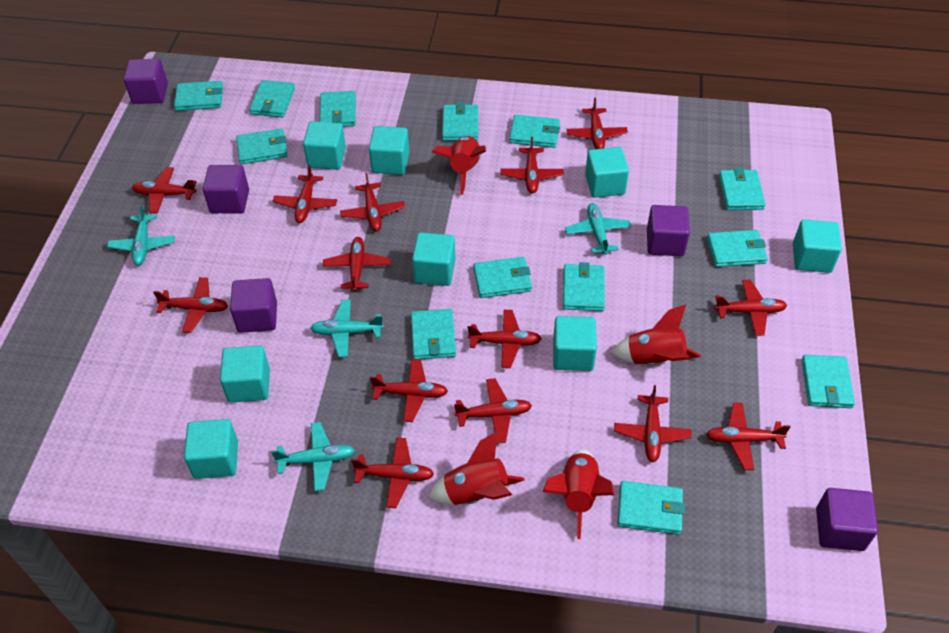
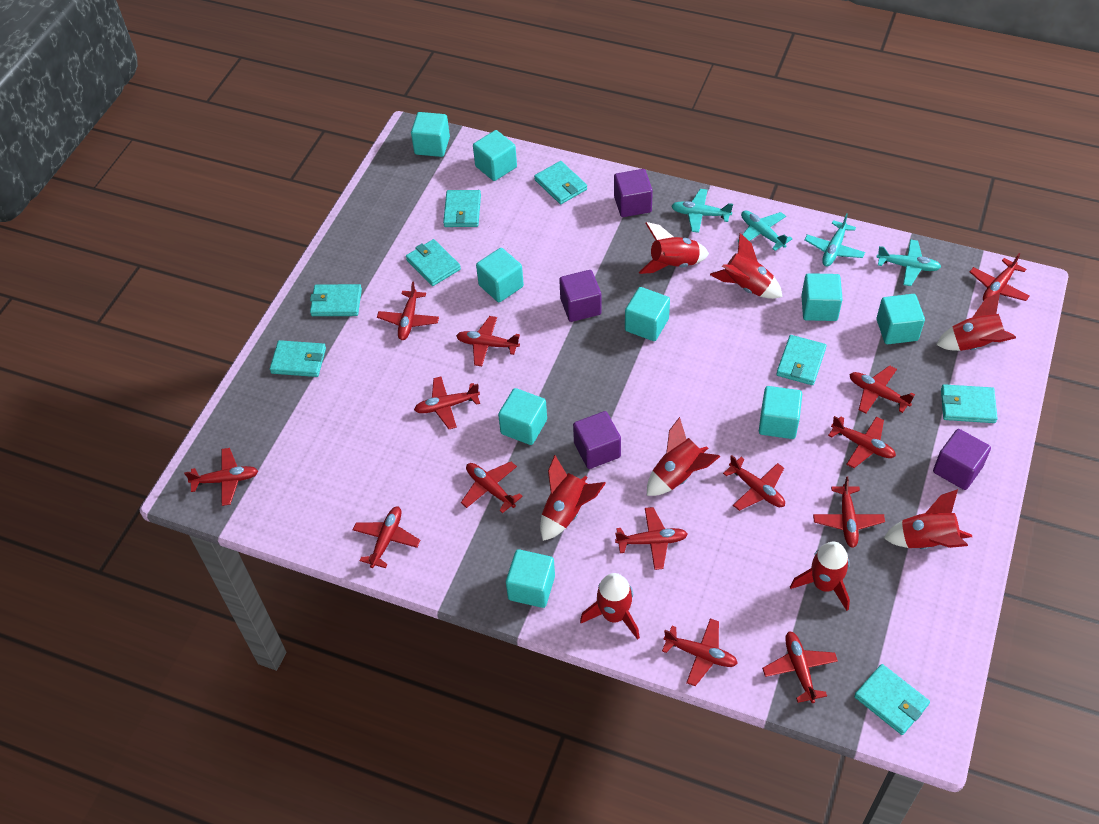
purple cube: 5 -> 4
red rocket: 4 -> 8
turquoise cube: 8 -> 9
turquoise wallet: 13 -> 8

